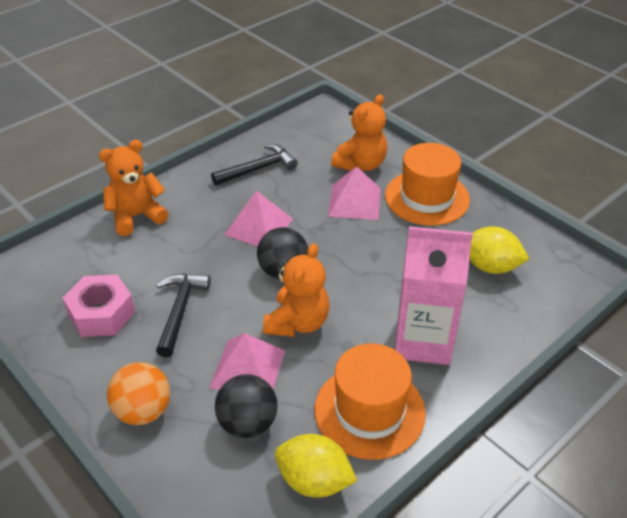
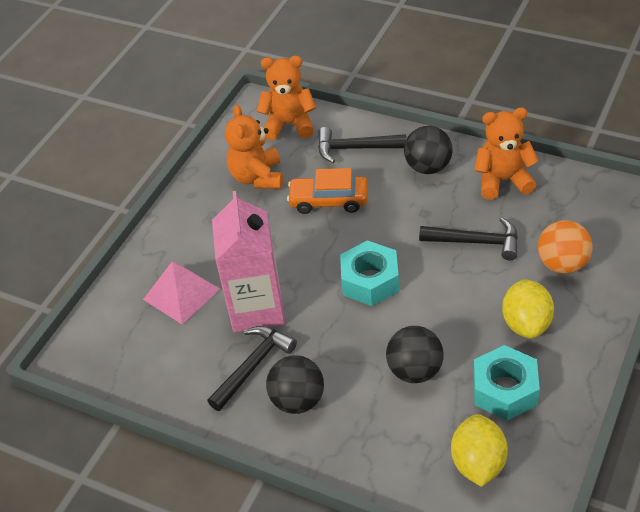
black ball: 2 -> 3
black hammer: 2 -> 3
orange car: 0 -> 1
orange hat: 2 -> 0
pink nut: 1 -> 0
pink pyramid: 3 -> 1
turquoise nut: 0 -> 2

